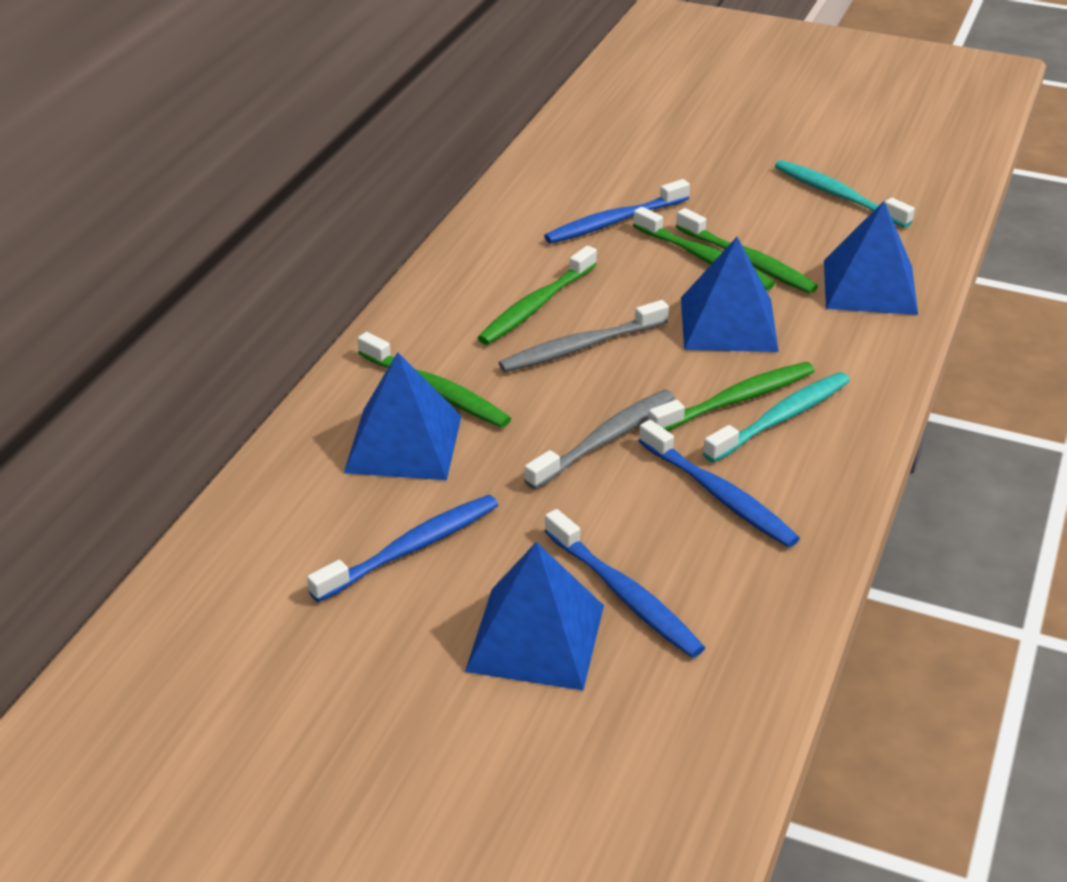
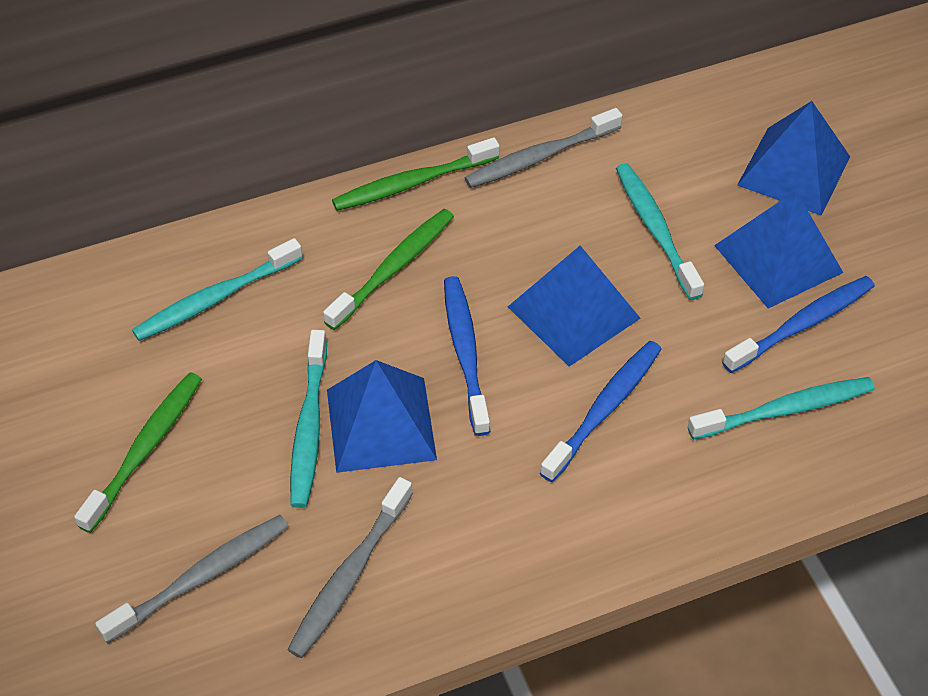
blue toothbrush: 4 -> 3
green toothbrush: 5 -> 3
grey toothbrush: 2 -> 3
turquoise toothbrush: 2 -> 4

